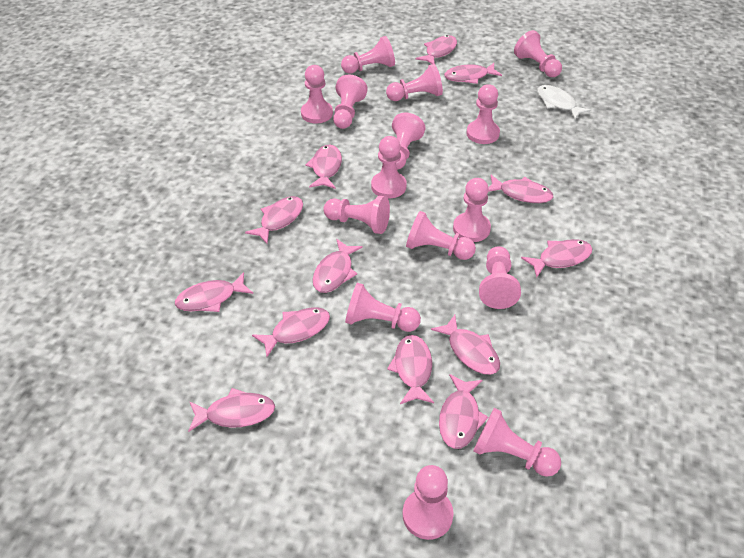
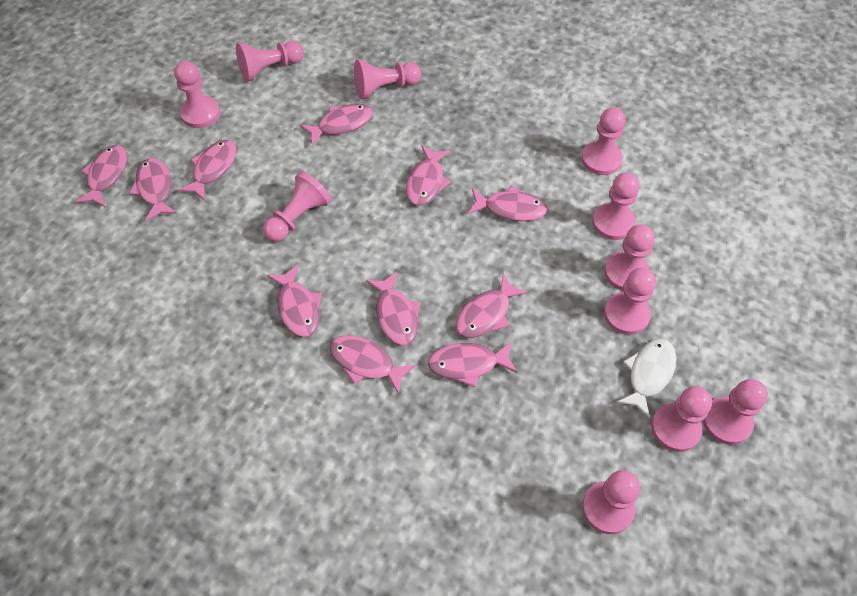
pink fish: 13 -> 11
pink pawn: 15 -> 11

